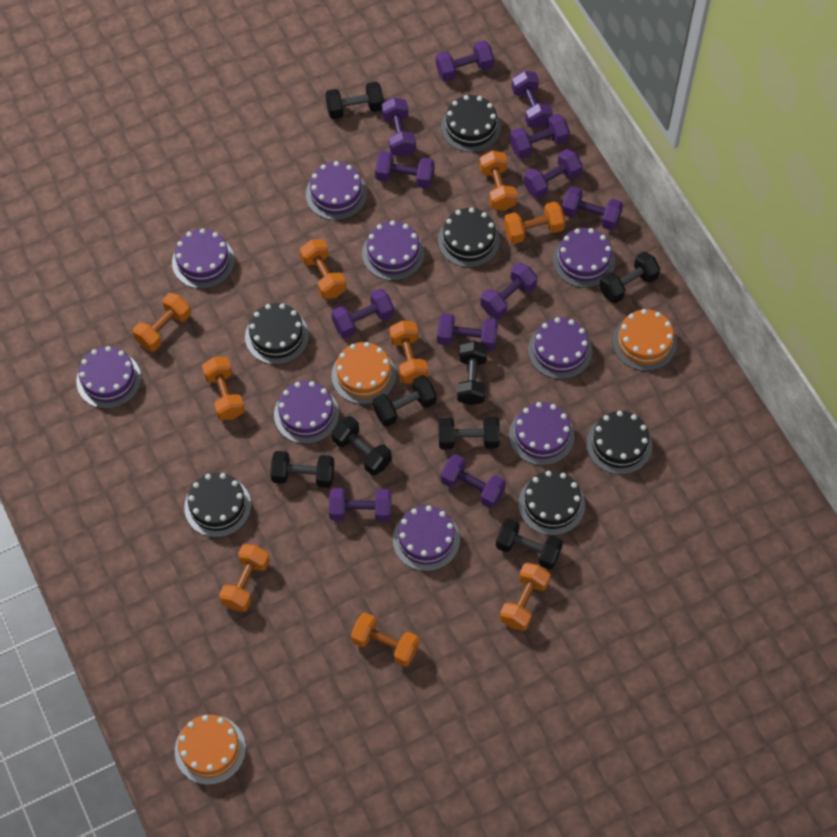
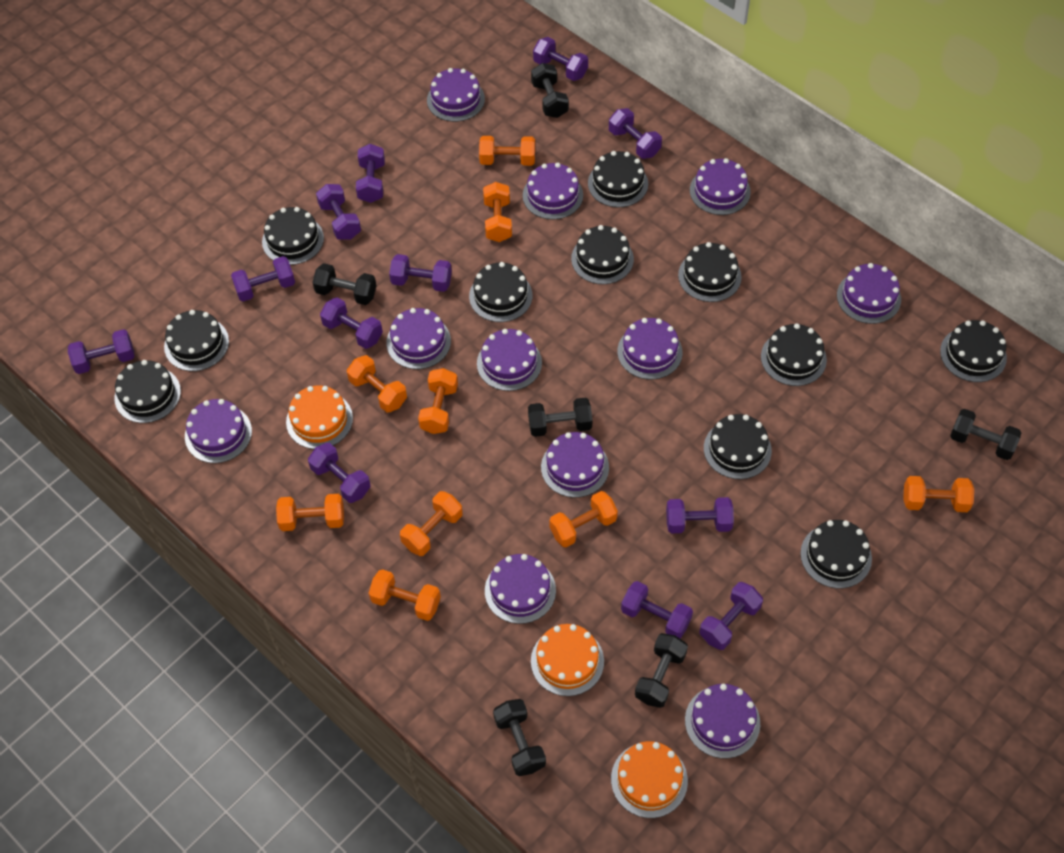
black cake: 6 -> 11
black dumbbell: 8 -> 6
purple cake: 9 -> 11

